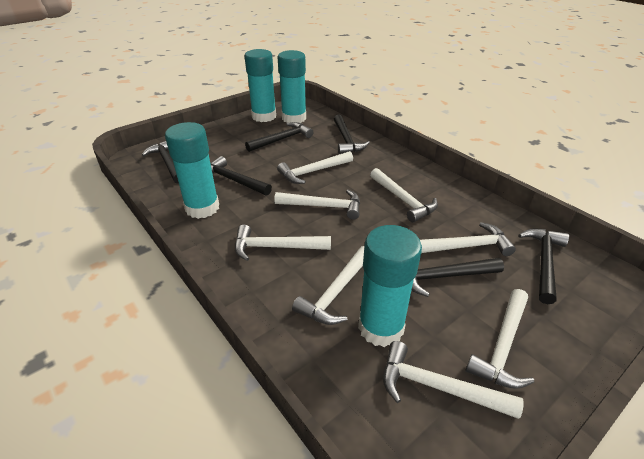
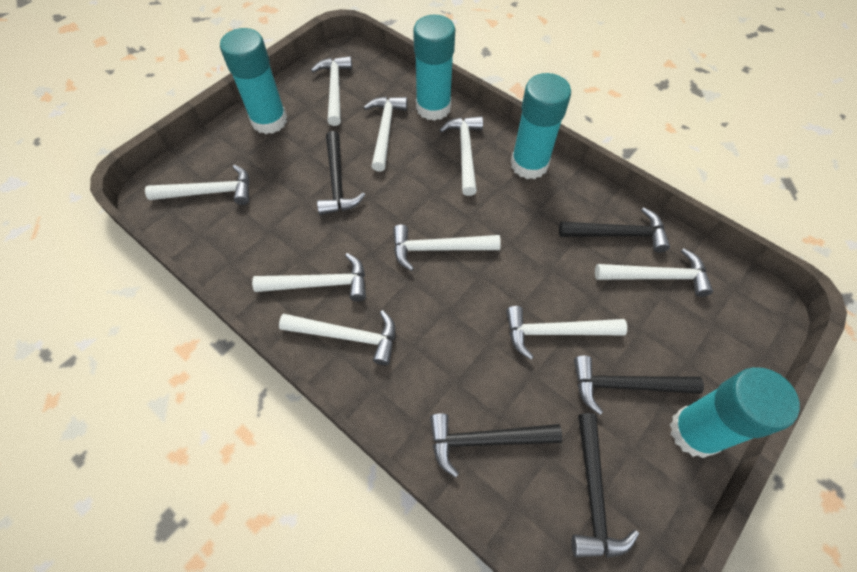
black hammer: 6 -> 5
white hammer: 8 -> 9

